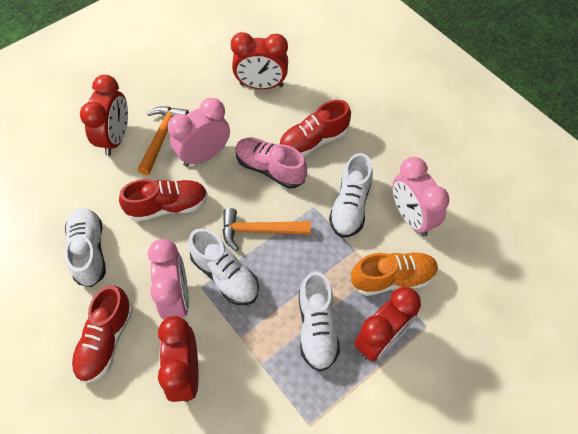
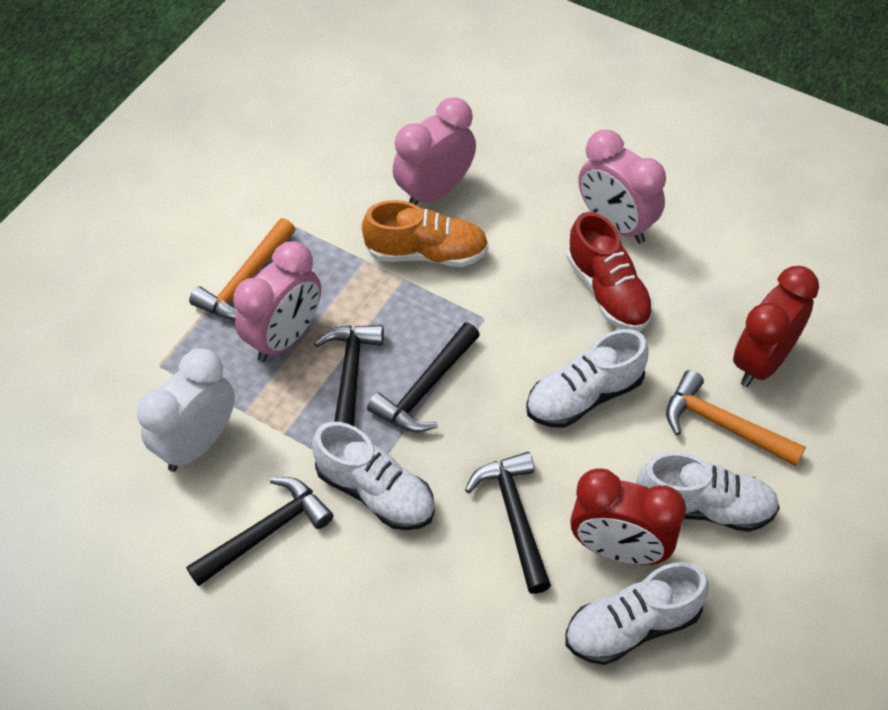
black hammer: 0 -> 4
pink shoe: 1 -> 0
red clock: 4 -> 2
red shoe: 3 -> 1
white clock: 0 -> 1

